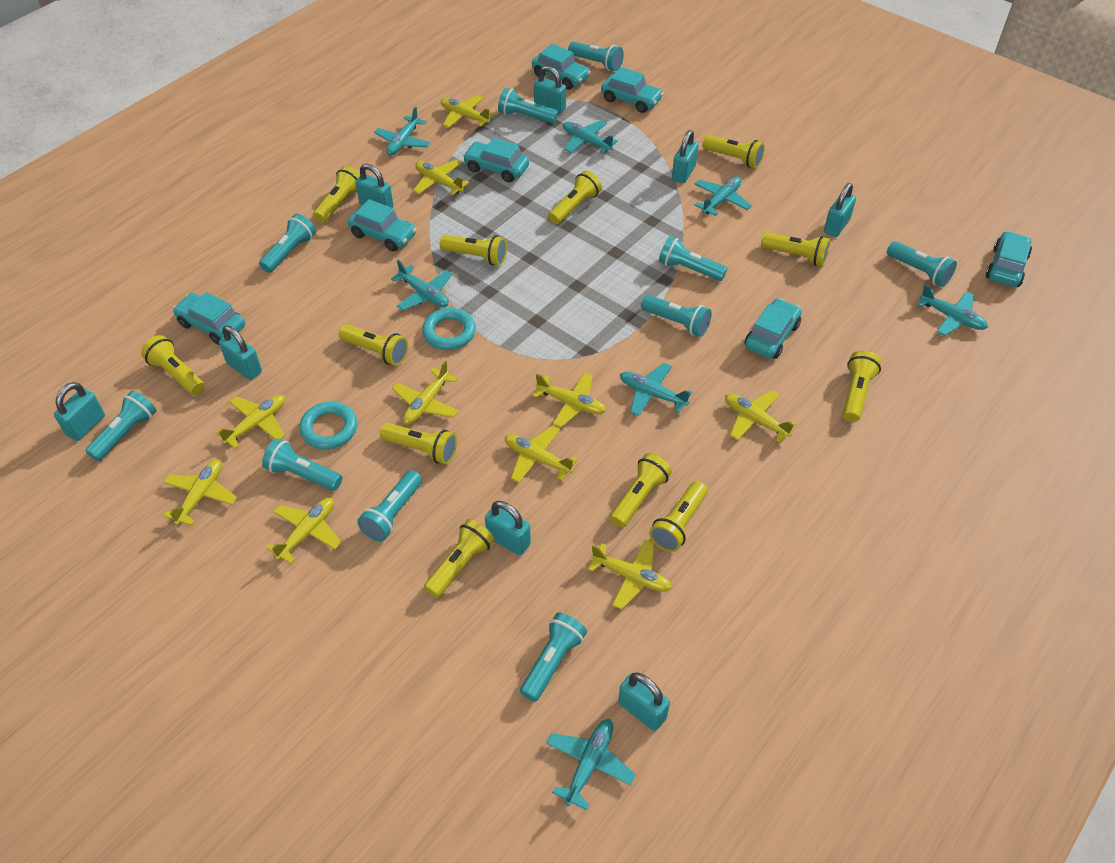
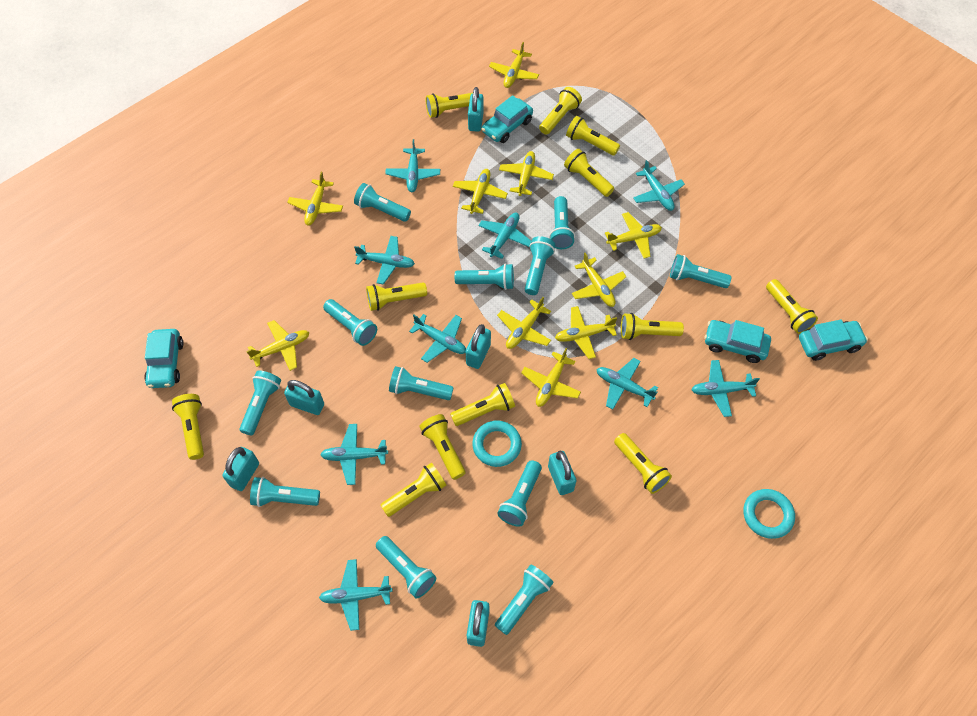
turquoise car: 7 -> 4
turquoise flashlight: 10 -> 12
turquoise padlock: 8 -> 6
turquoise plane: 7 -> 9

